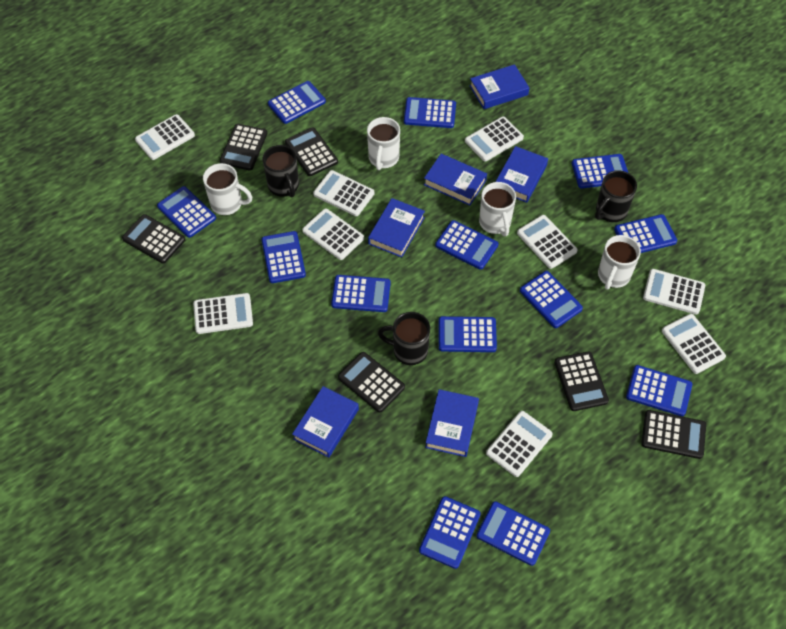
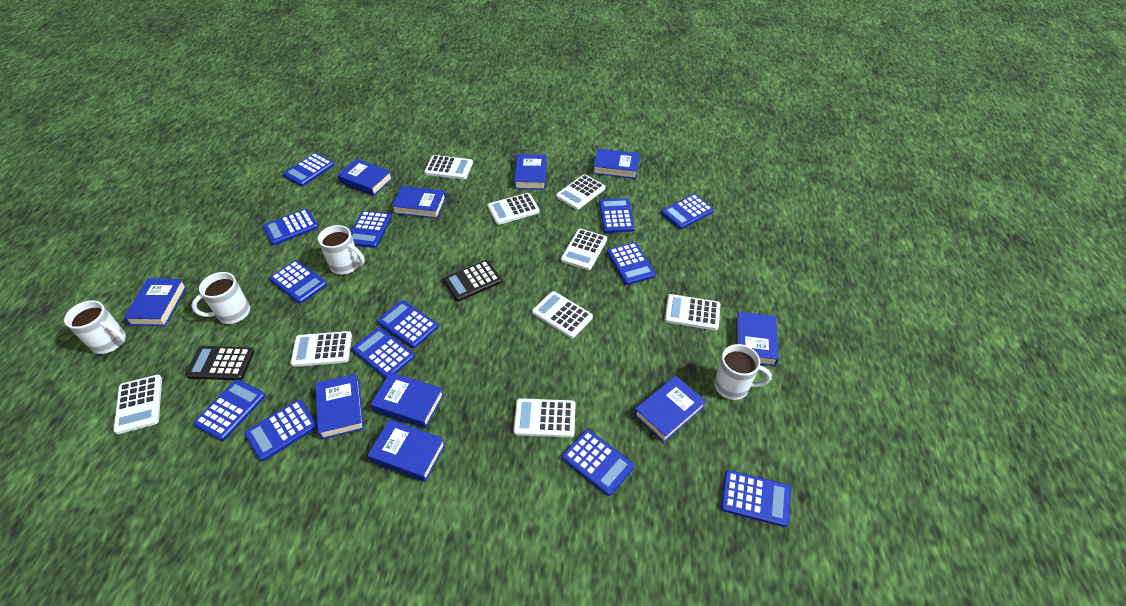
black calculator: 6 -> 2
black mug: 3 -> 0
blue book: 6 -> 10

